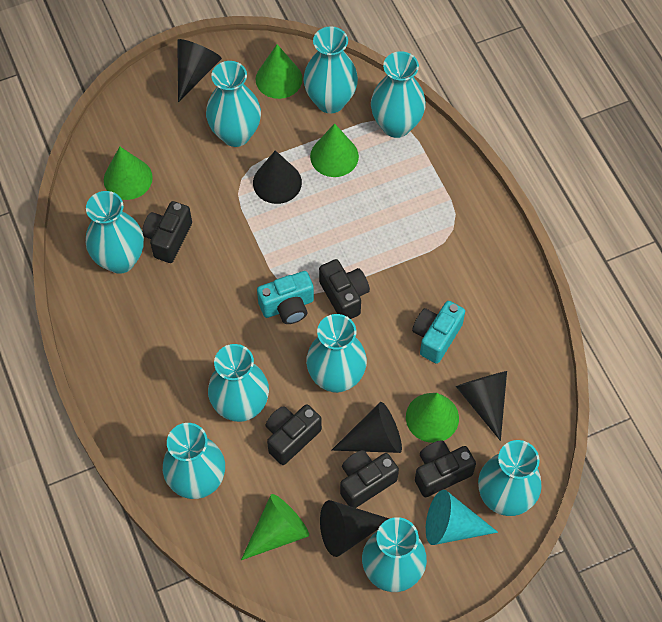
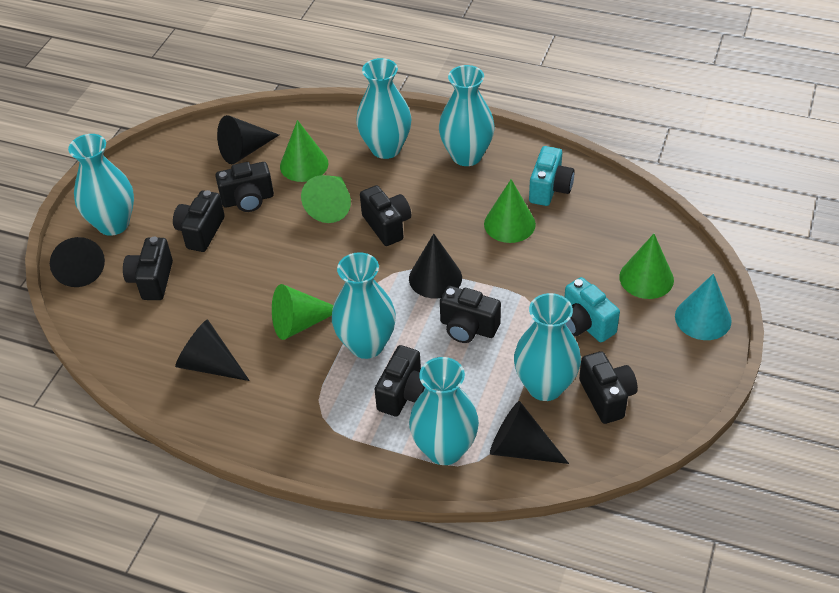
black camera: 5 -> 7
turquoise vase: 9 -> 6

